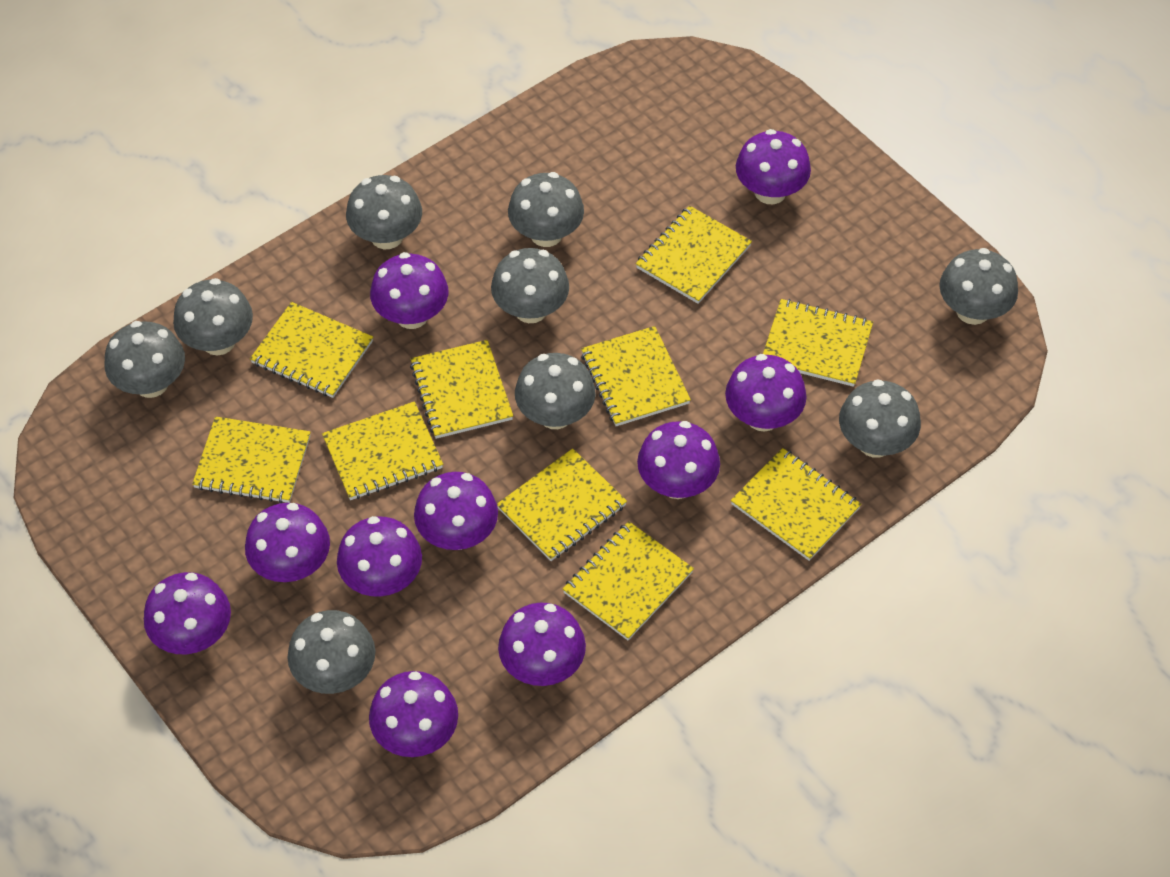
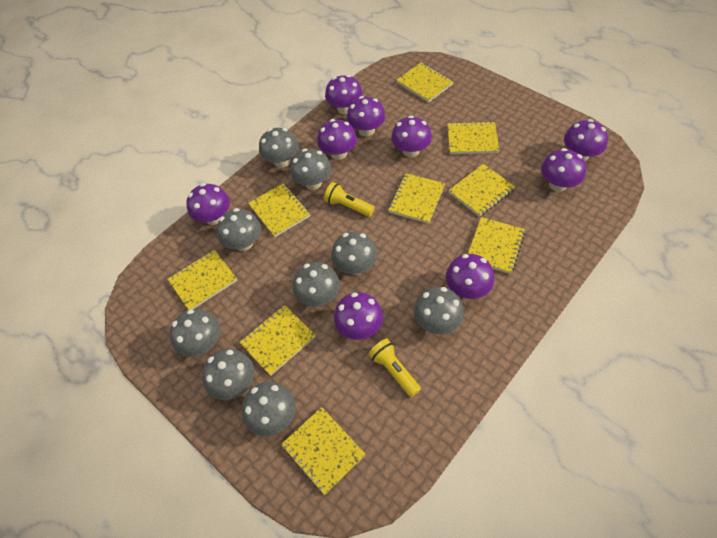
purple mushroom: 10 -> 9
yellow flashlight: 0 -> 2
yellow notebook: 10 -> 9

